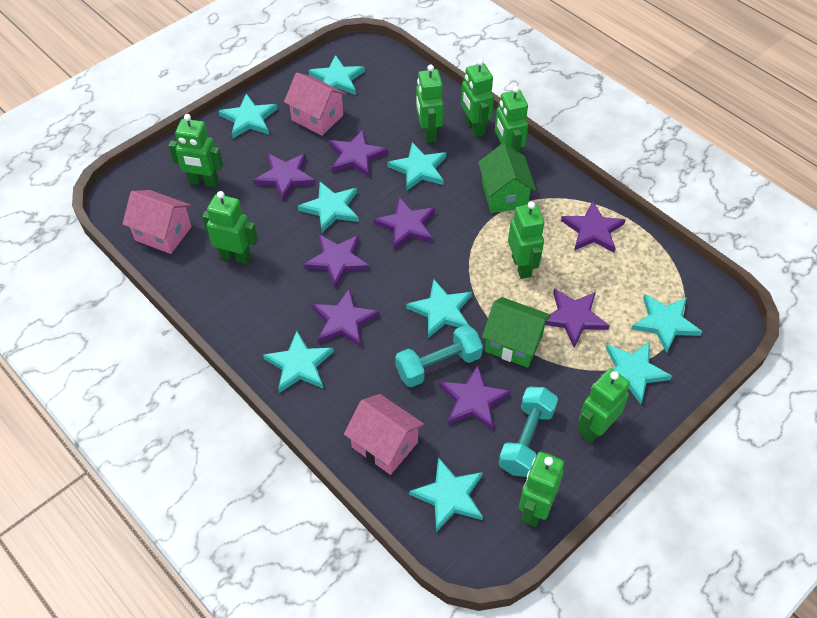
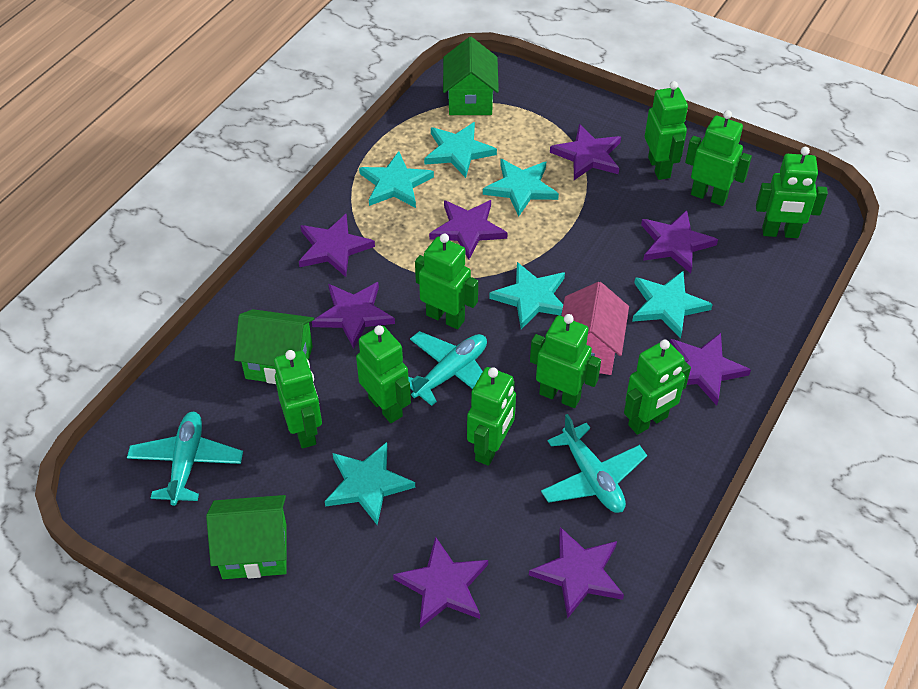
green house: 2 -> 3
green robot: 8 -> 9
pink house: 3 -> 1
turquoise dumbbell: 2 -> 0
turquoise plane: 0 -> 3
turquoise star: 9 -> 6

